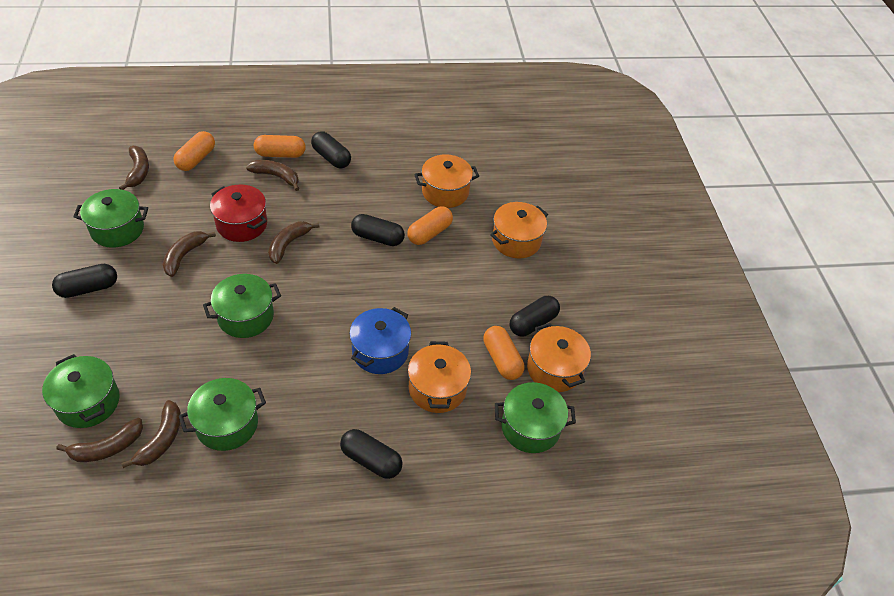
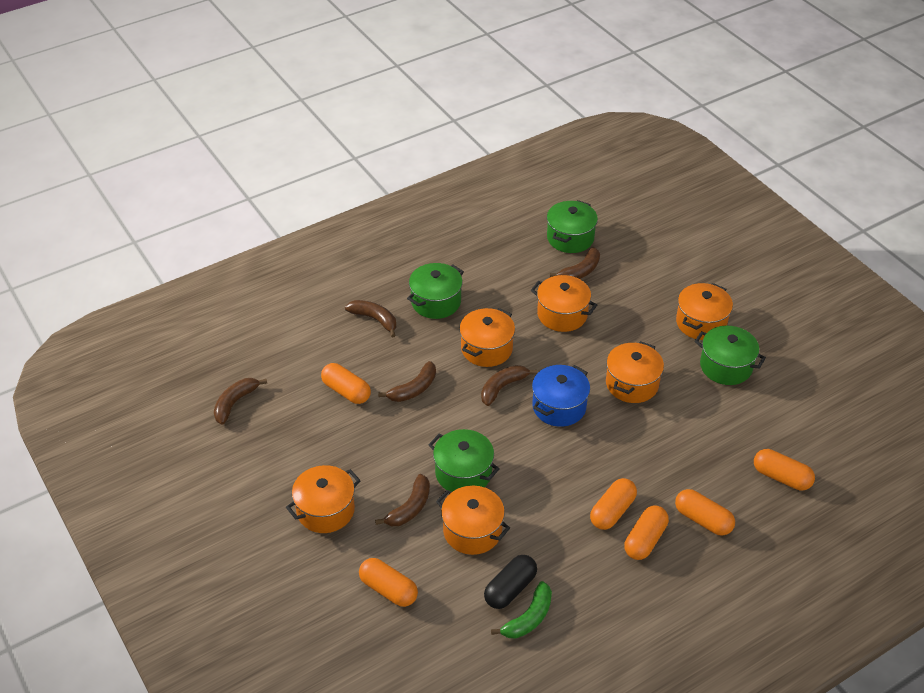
black capsule: 5 -> 1
green banana: 0 -> 1
green pot: 5 -> 4
orange capsule: 4 -> 6
orange pot: 4 -> 6
red pot: 1 -> 0

